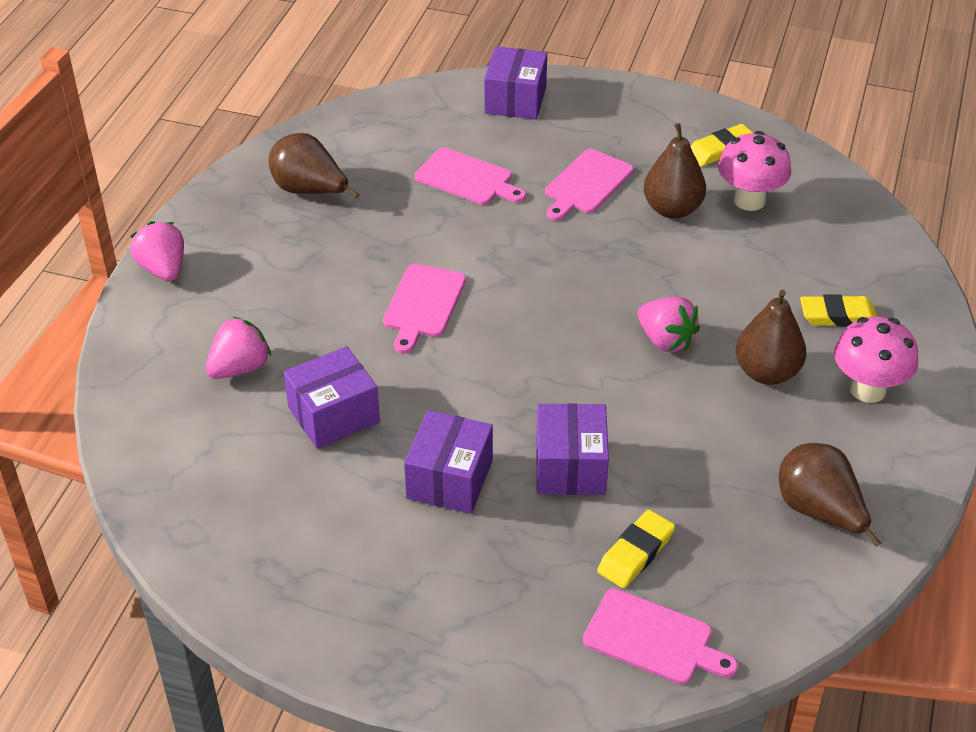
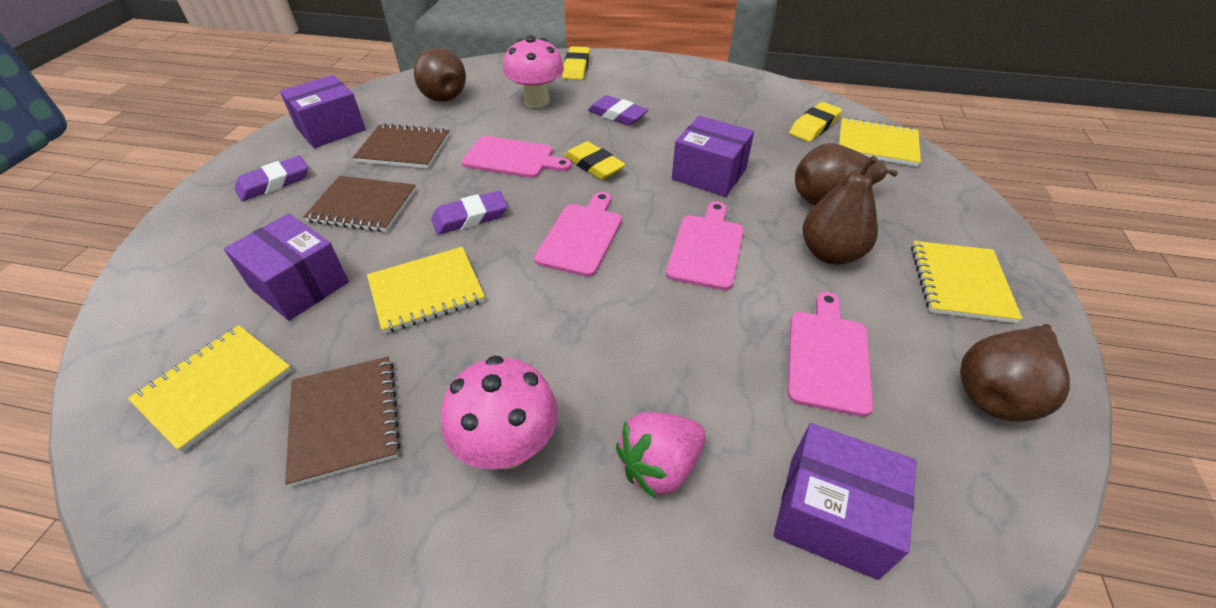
brown notebook: 0 -> 3
pink strawberry: 3 -> 1
purple eraser: 0 -> 3
yellow notebook: 0 -> 4

